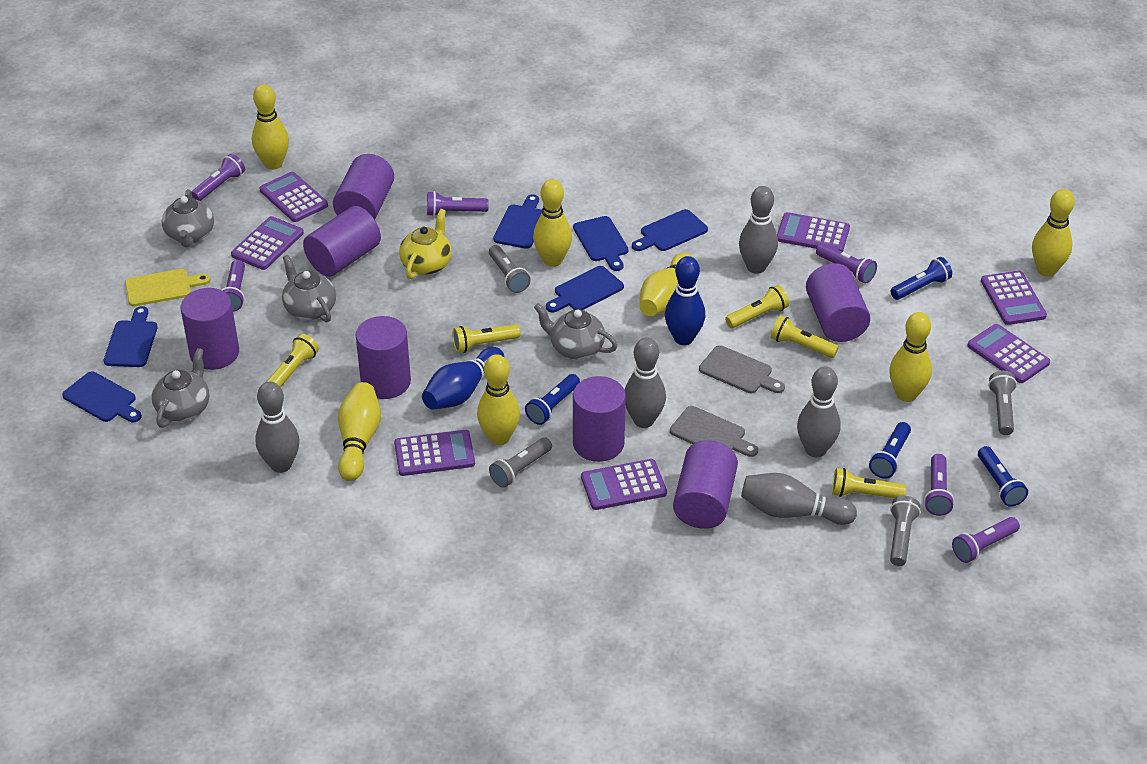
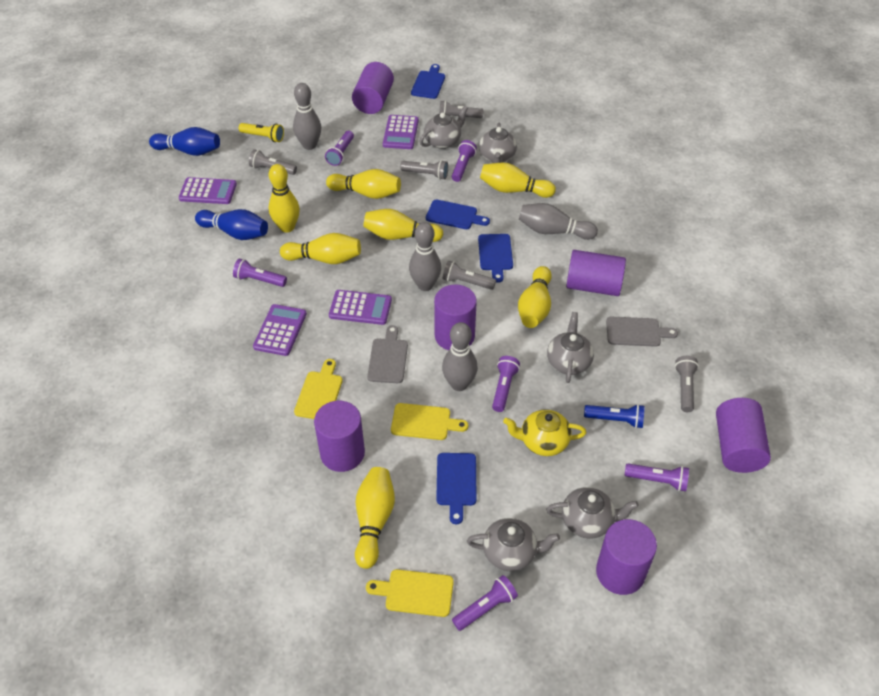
blue cutting board: 6 -> 4
blue flashlight: 4 -> 1
grey bowling pin: 5 -> 4
grey flashlight: 4 -> 5
grey teapot: 4 -> 5
purple calculator: 7 -> 4
purple cylinder: 7 -> 6
yellow cutting board: 1 -> 3
yellow flashlight: 5 -> 1

